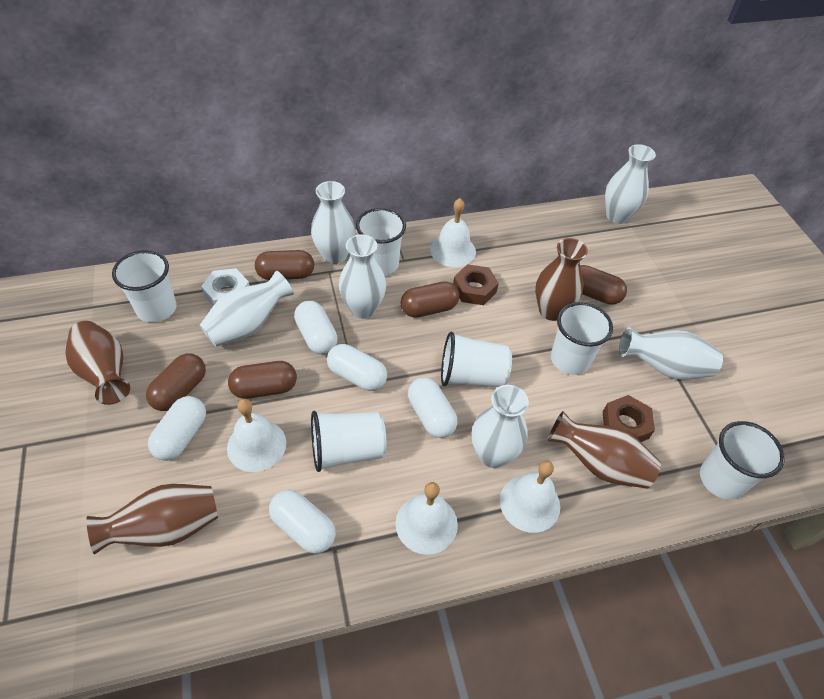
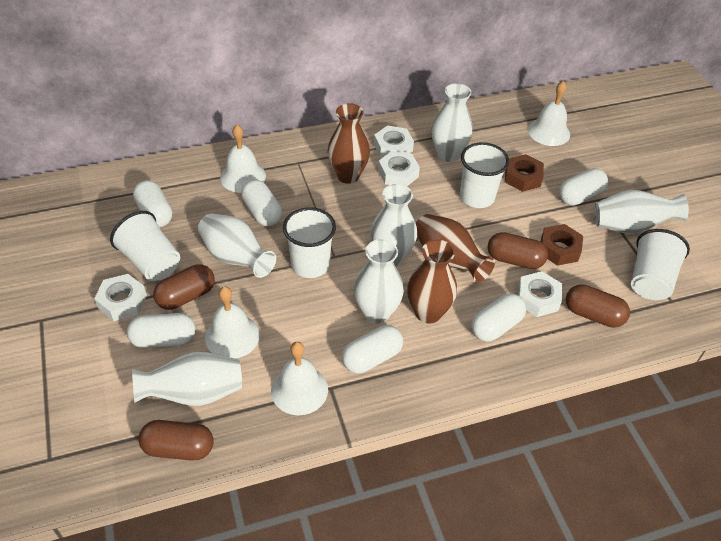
brown capsule: 5 -> 4
brown vase: 4 -> 3
white capsule: 5 -> 6
white cup: 6 -> 4
white nut: 1 -> 4

